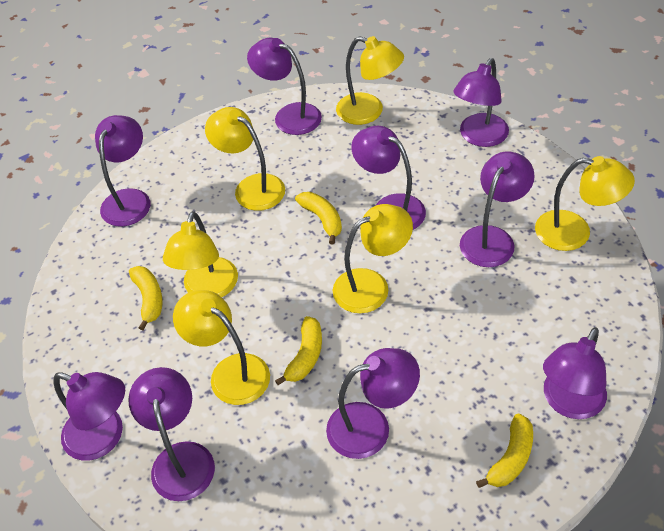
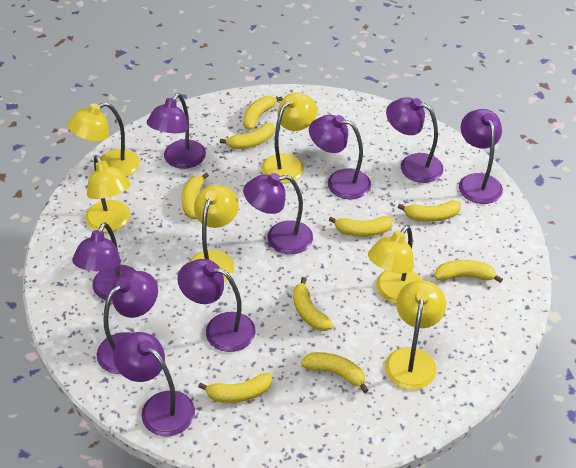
yellow banana: 4 -> 9

